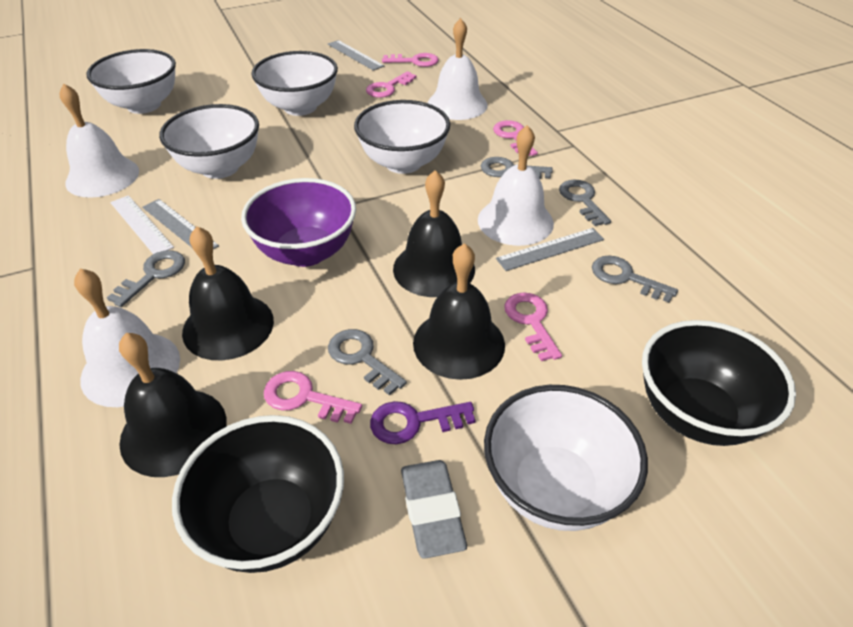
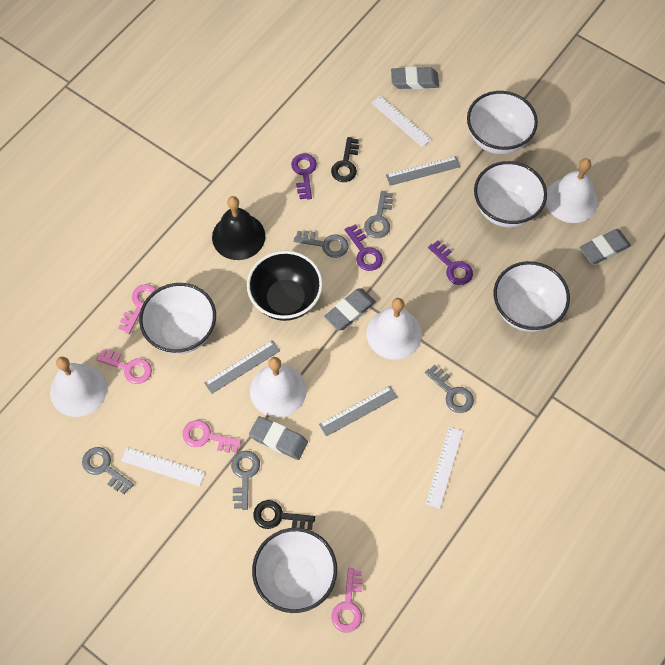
black bell: 4 -> 1
black bowl: 2 -> 1
black key: 0 -> 2
grey eraser: 1 -> 4
pink key: 5 -> 4
purple bowl: 1 -> 0
purple key: 1 -> 3
white ruler: 1 -> 3

